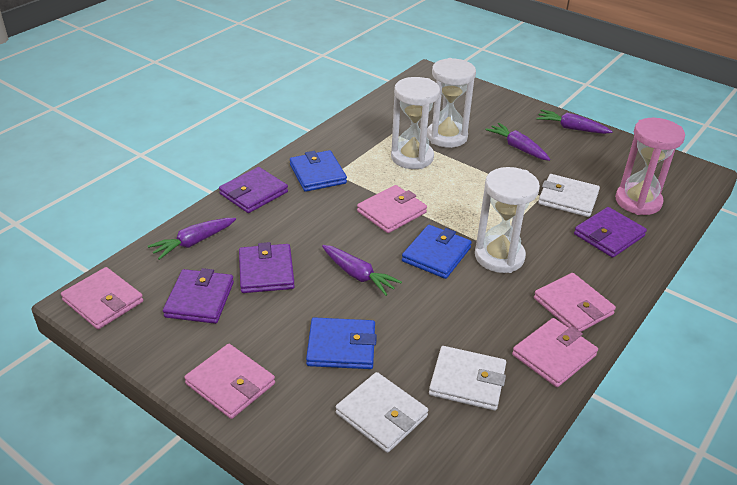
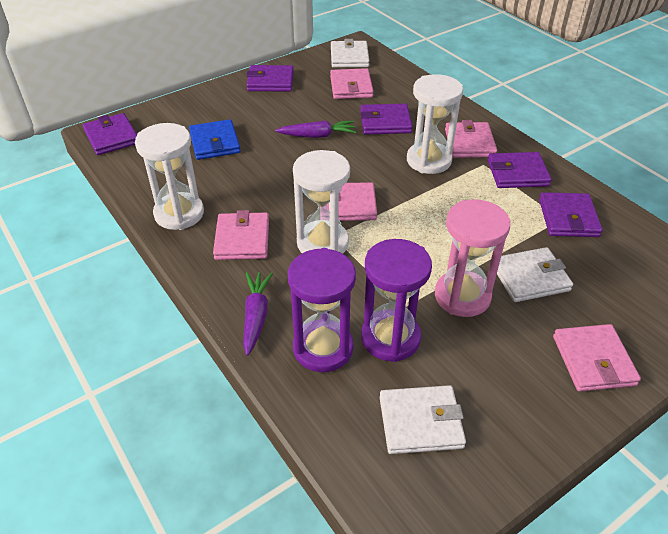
blue wallet: 3 -> 1
purple carrot: 4 -> 2
purple hourglass: 0 -> 2
purple wallet: 4 -> 5

